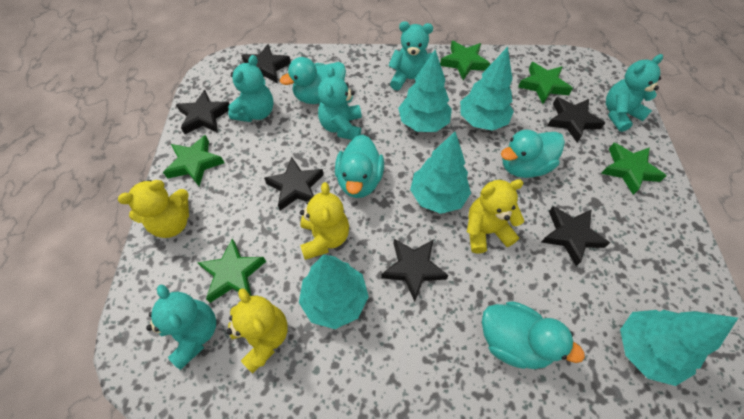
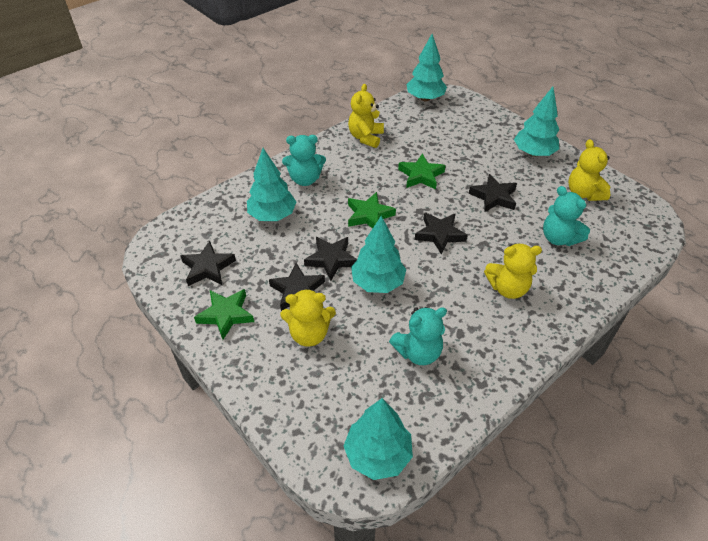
black star: 6 -> 5
green star: 5 -> 3
turquoise duck: 4 -> 0
turquoise teddy bear: 5 -> 3

